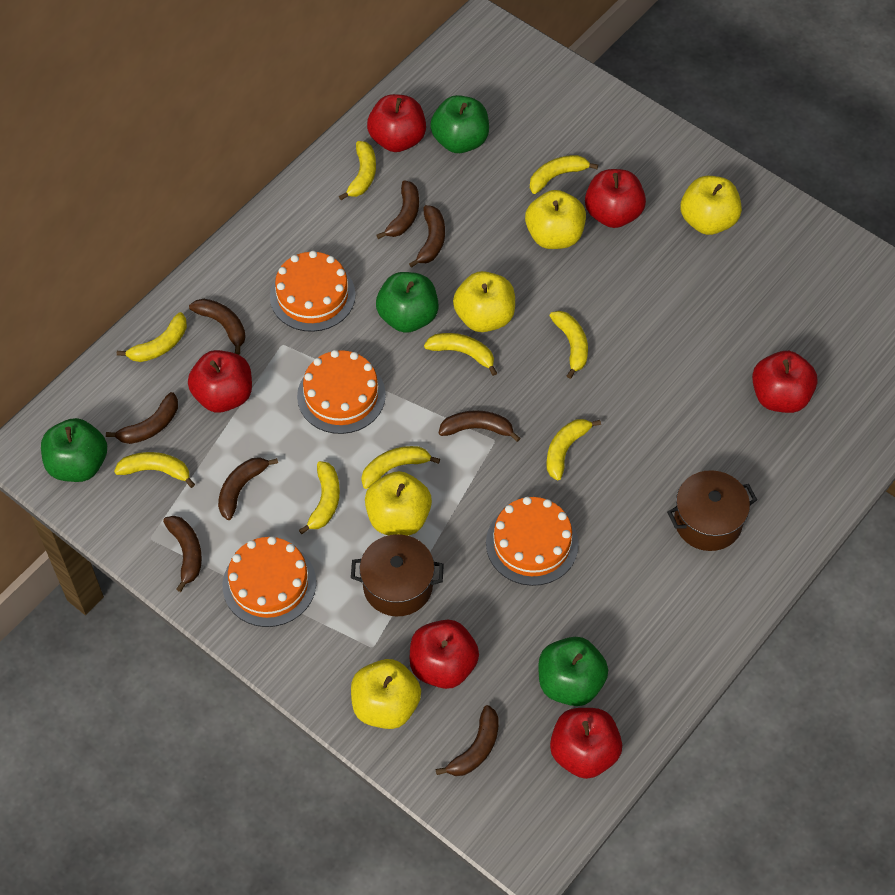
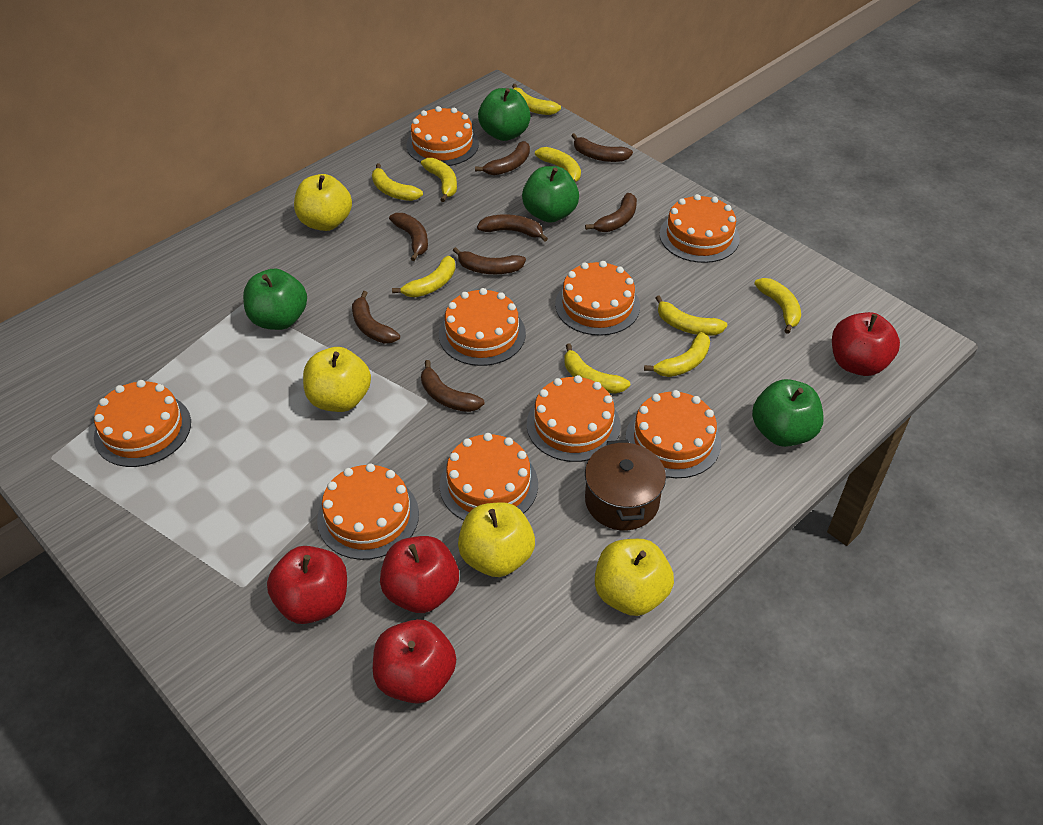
brown pot: 2 -> 1
orange cake: 4 -> 9
red apple: 6 -> 4
yellow apple: 5 -> 4

